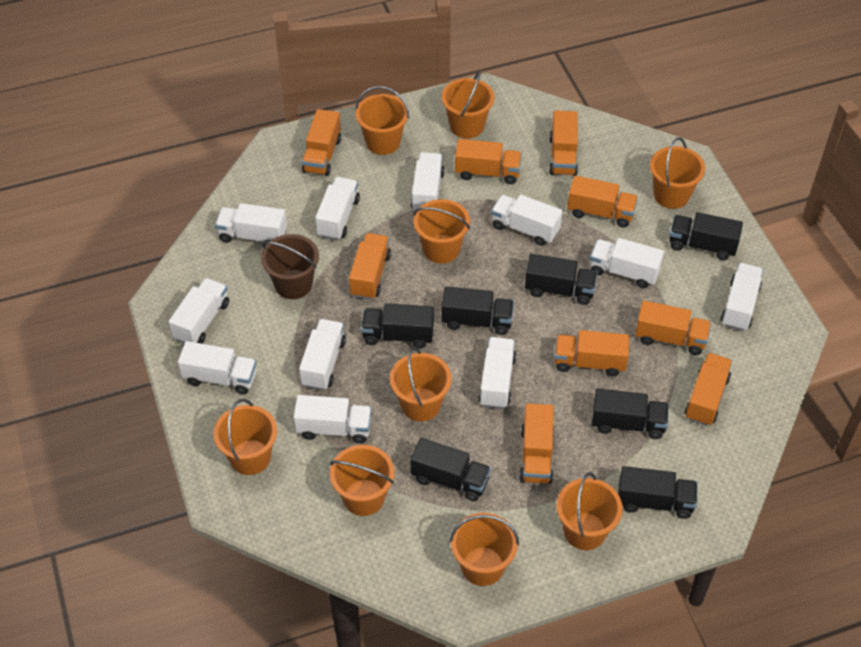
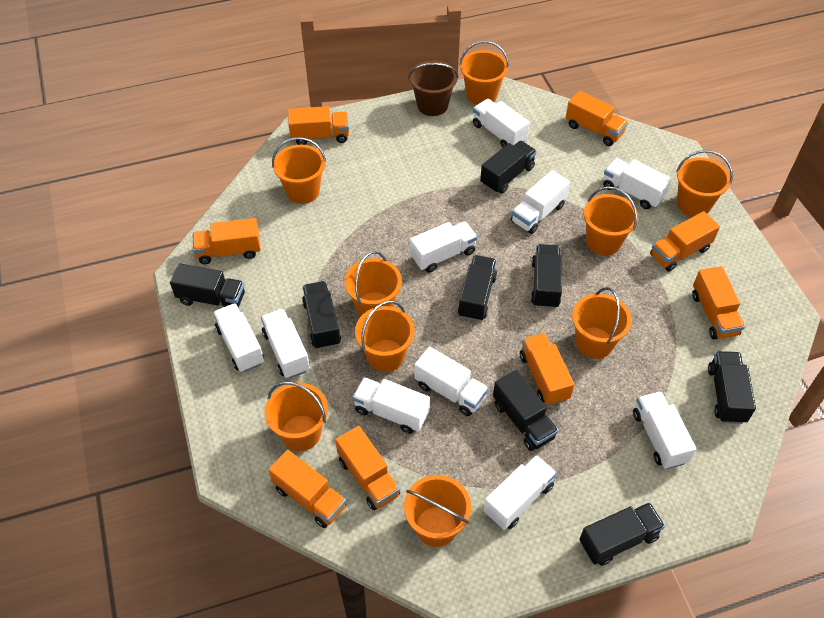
black truck: 7 -> 8
orange truck: 9 -> 8
white truck: 11 -> 10

